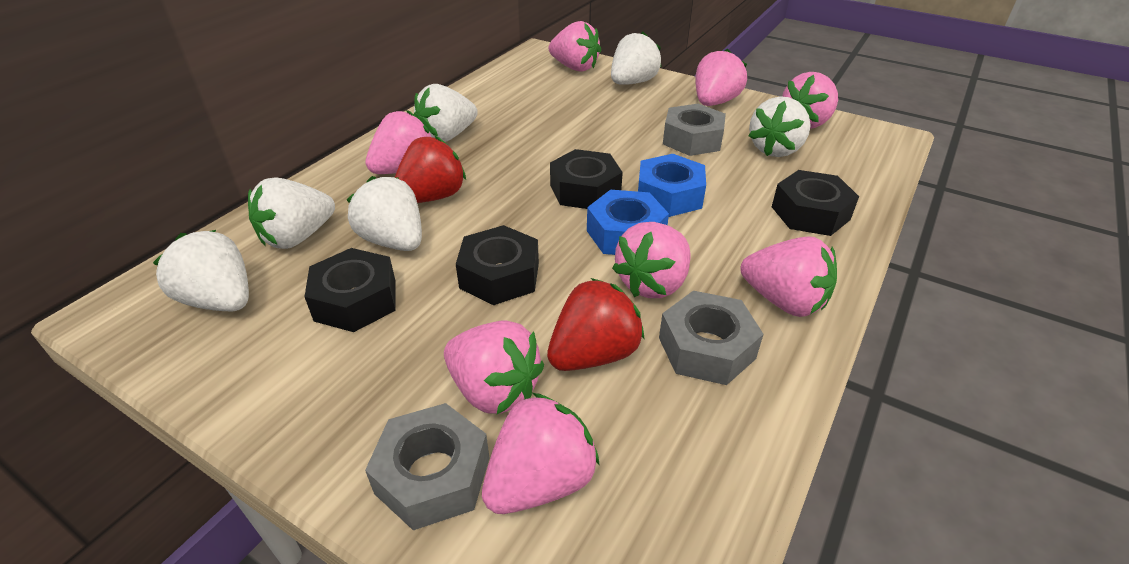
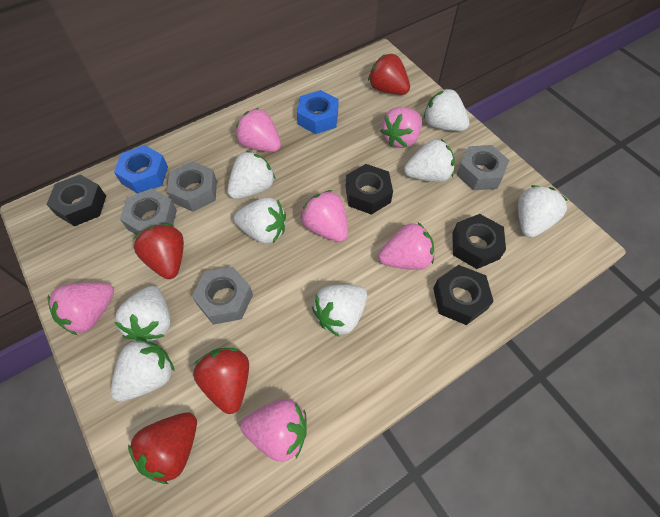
grey nut: 3 -> 4
pink strawberry: 8 -> 6
red strawberry: 2 -> 4
white strawberry: 6 -> 8

